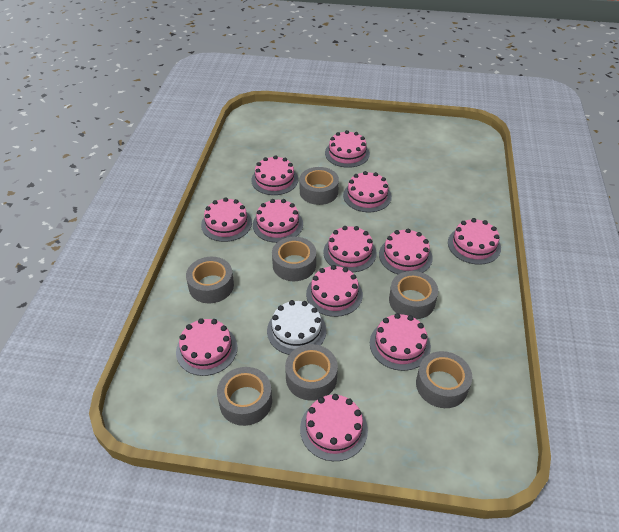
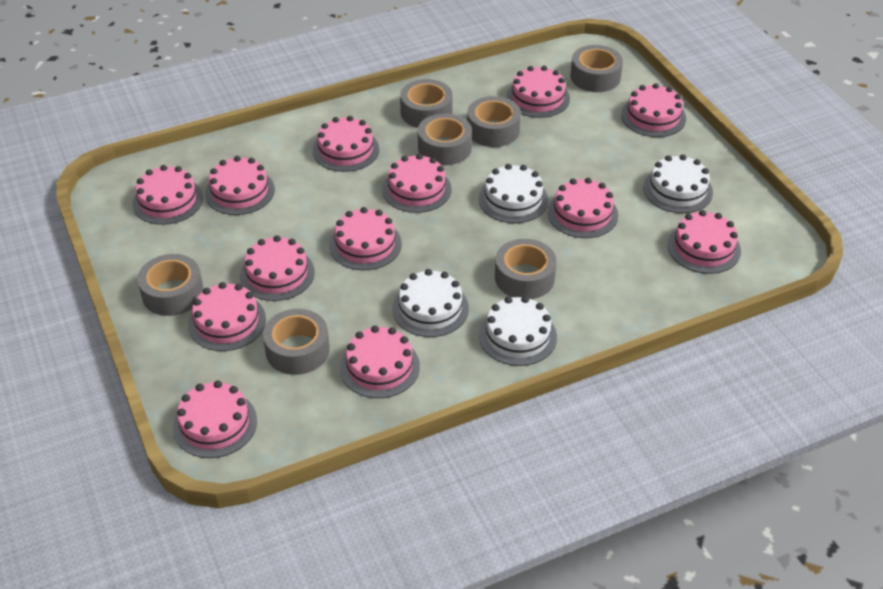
pink cake: 12 -> 13
white cake: 1 -> 4

